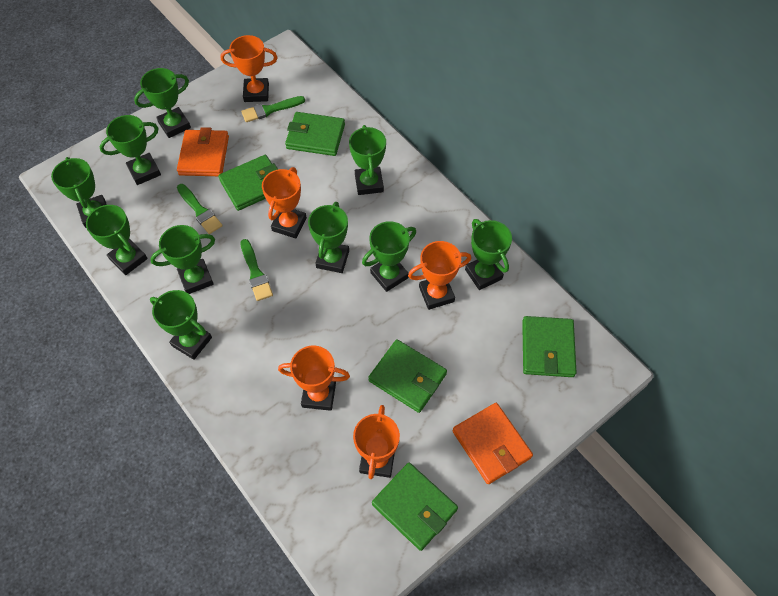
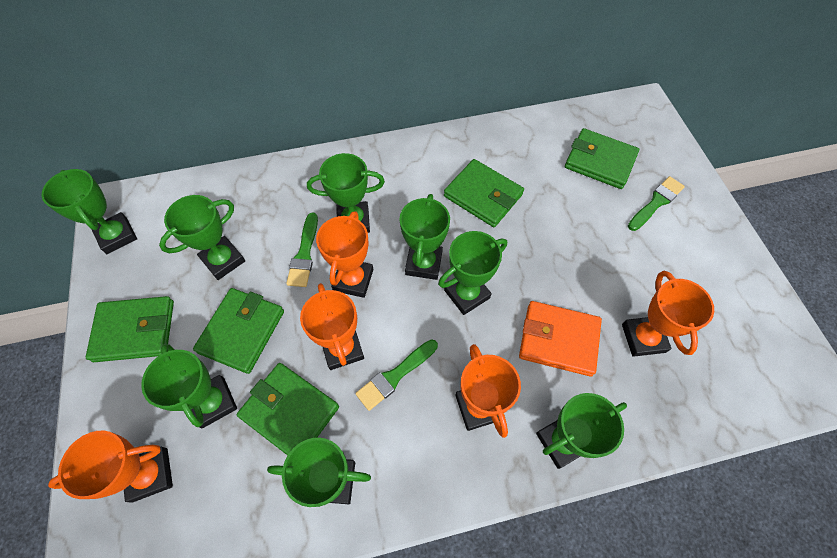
green trophy: 10 -> 8
orange wallet: 2 -> 1

